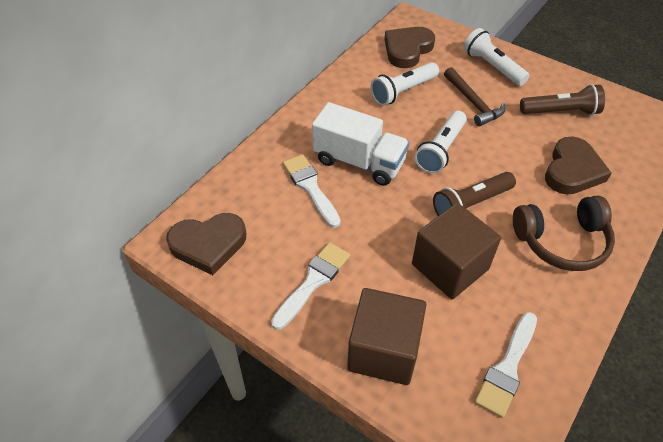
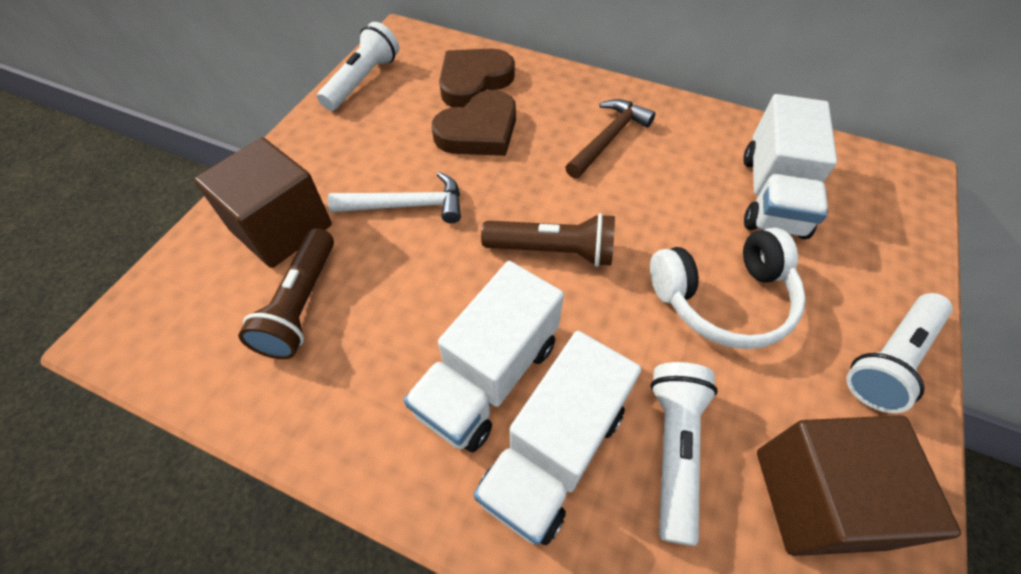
brown headphones: 1 -> 0
brown heart: 3 -> 2
white brush: 3 -> 0
white hammer: 0 -> 1
white headphones: 0 -> 1
white truck: 1 -> 3

